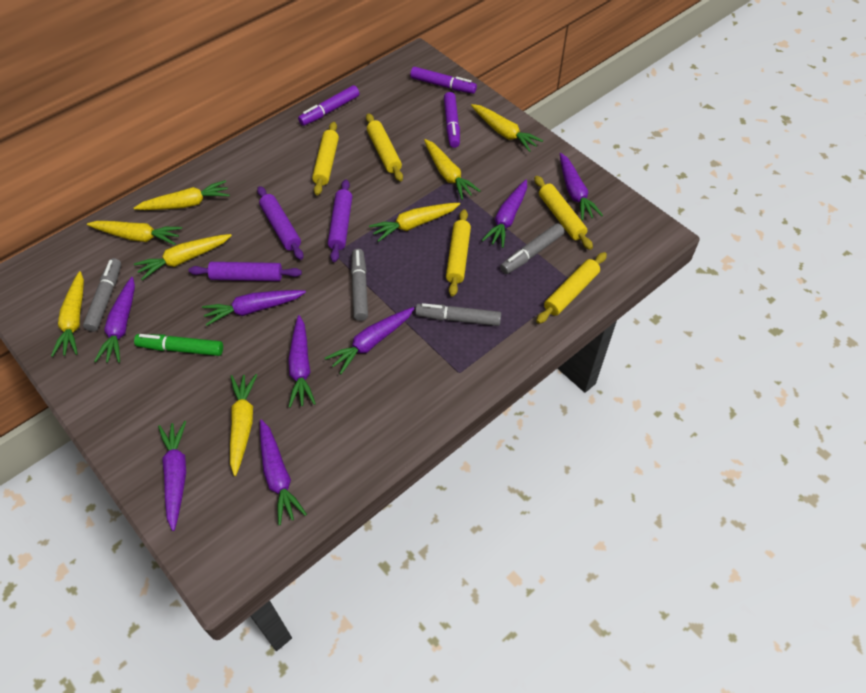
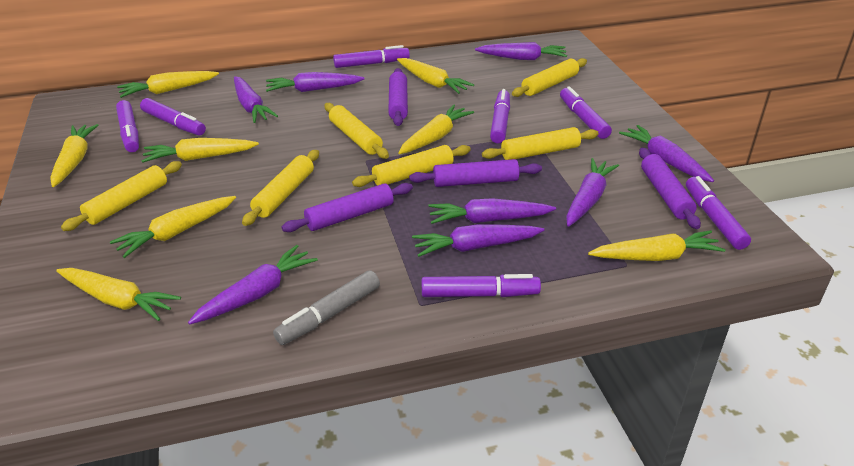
green marker: 1 -> 0
grey marker: 4 -> 1
purple marker: 3 -> 7
purple rolling pin: 3 -> 4
yellow rolling pin: 5 -> 6

